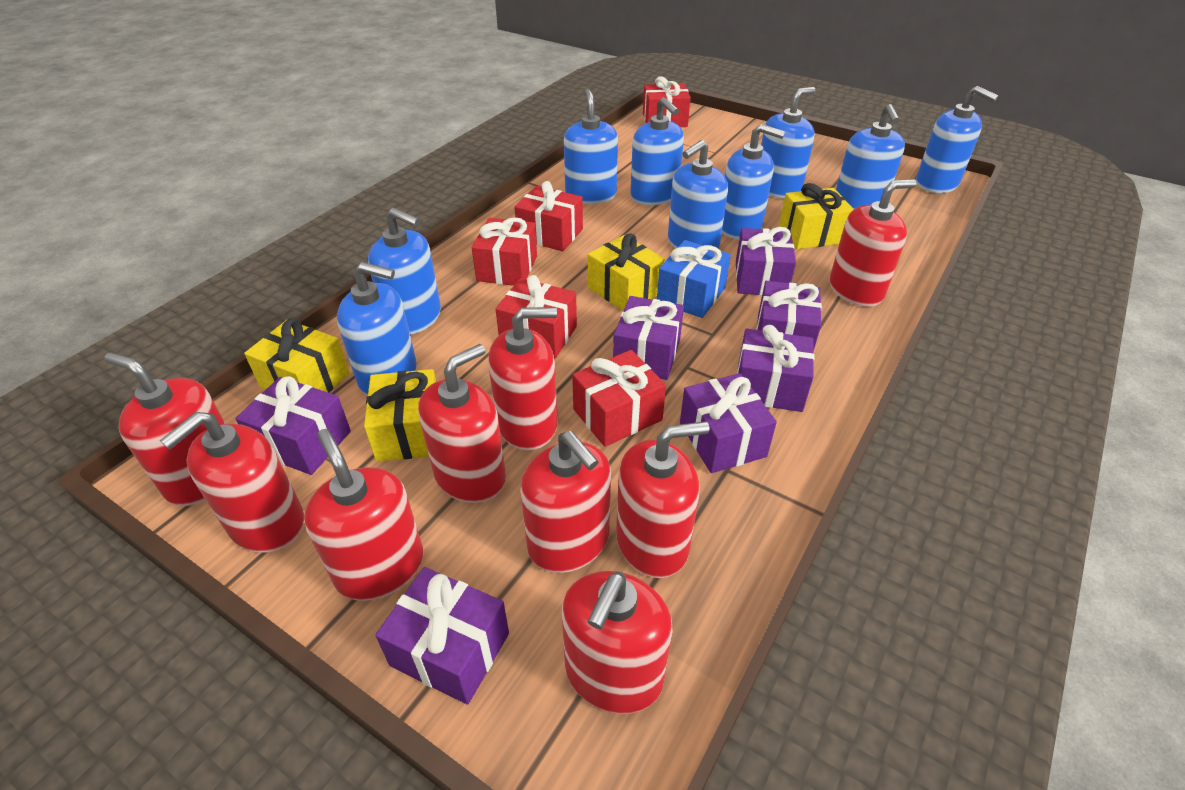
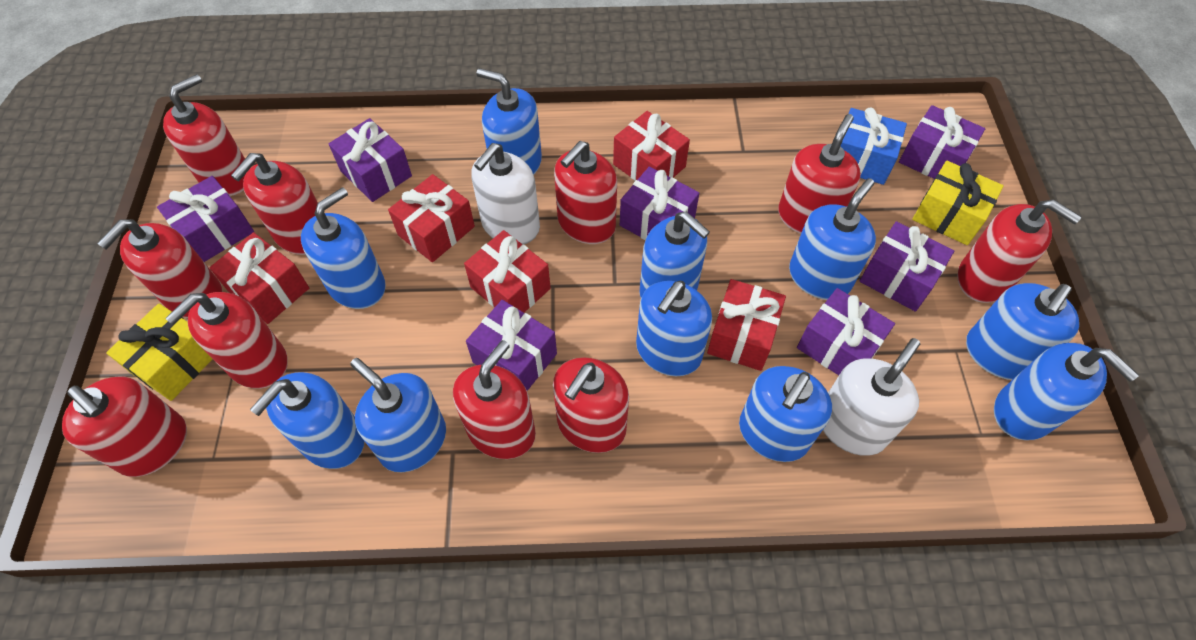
blue soap dispenser: 9 -> 10
red soap dispenser: 9 -> 10
white soap dispenser: 0 -> 2
yellow gift: 4 -> 2

